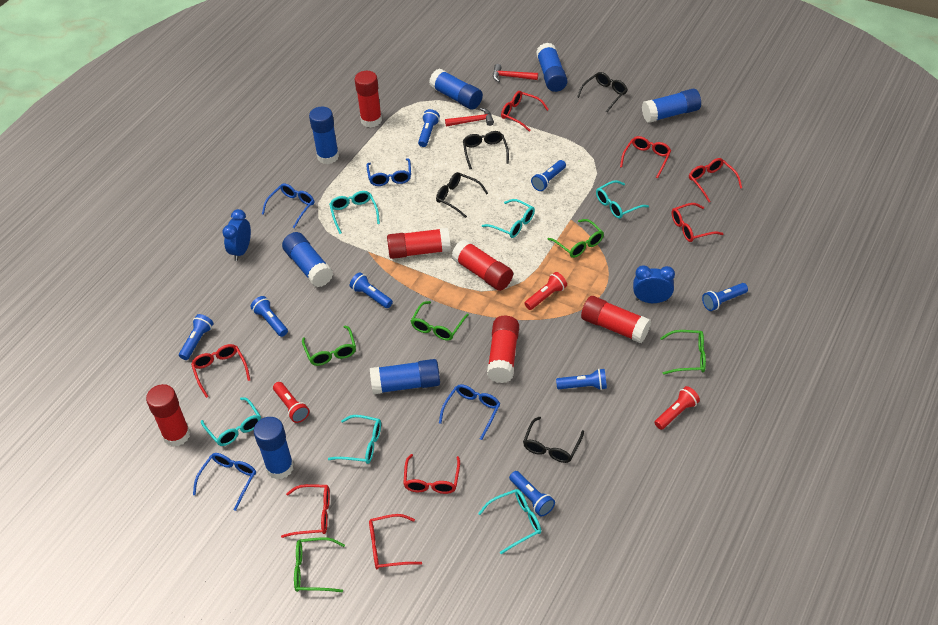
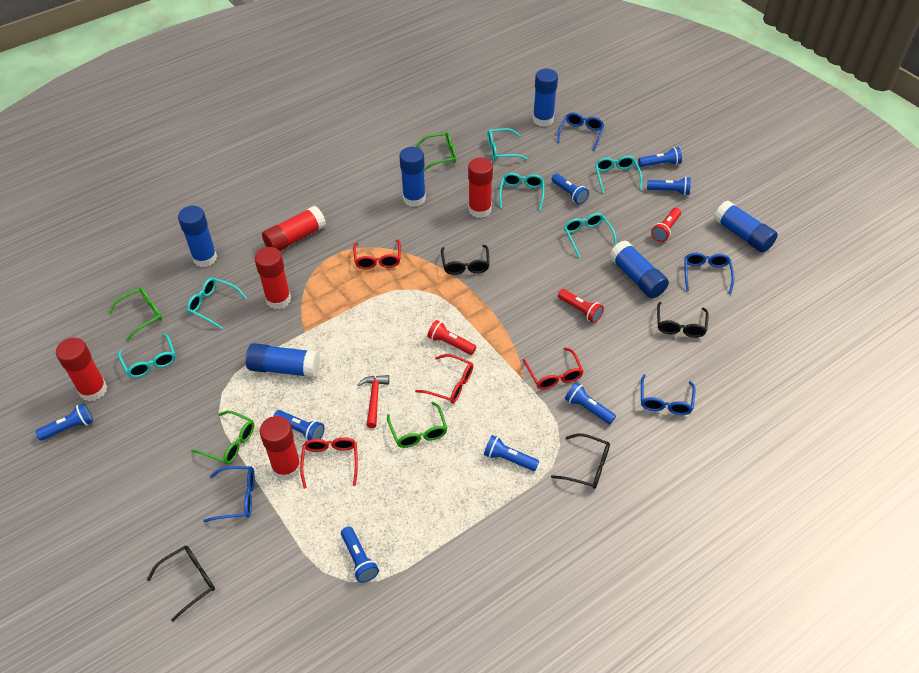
blue clock: 2 -> 0
blue glue stick: 7 -> 6
green glasses: 5 -> 4
red glasses: 8 -> 4
red glue stick: 6 -> 5
red hammer: 2 -> 1

